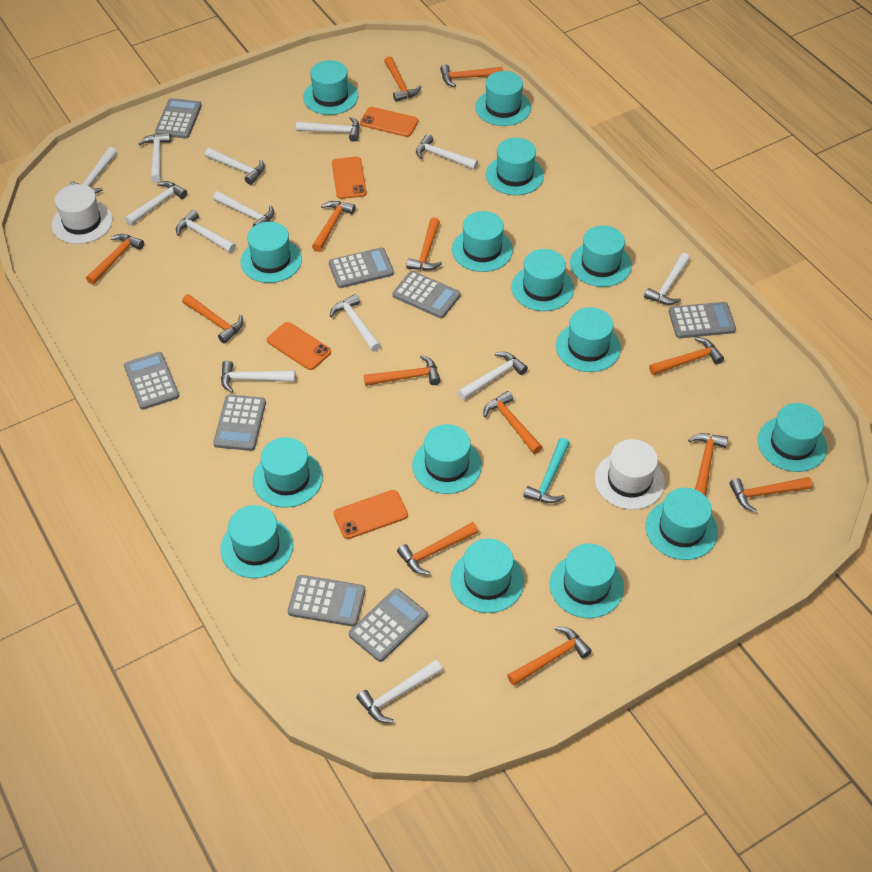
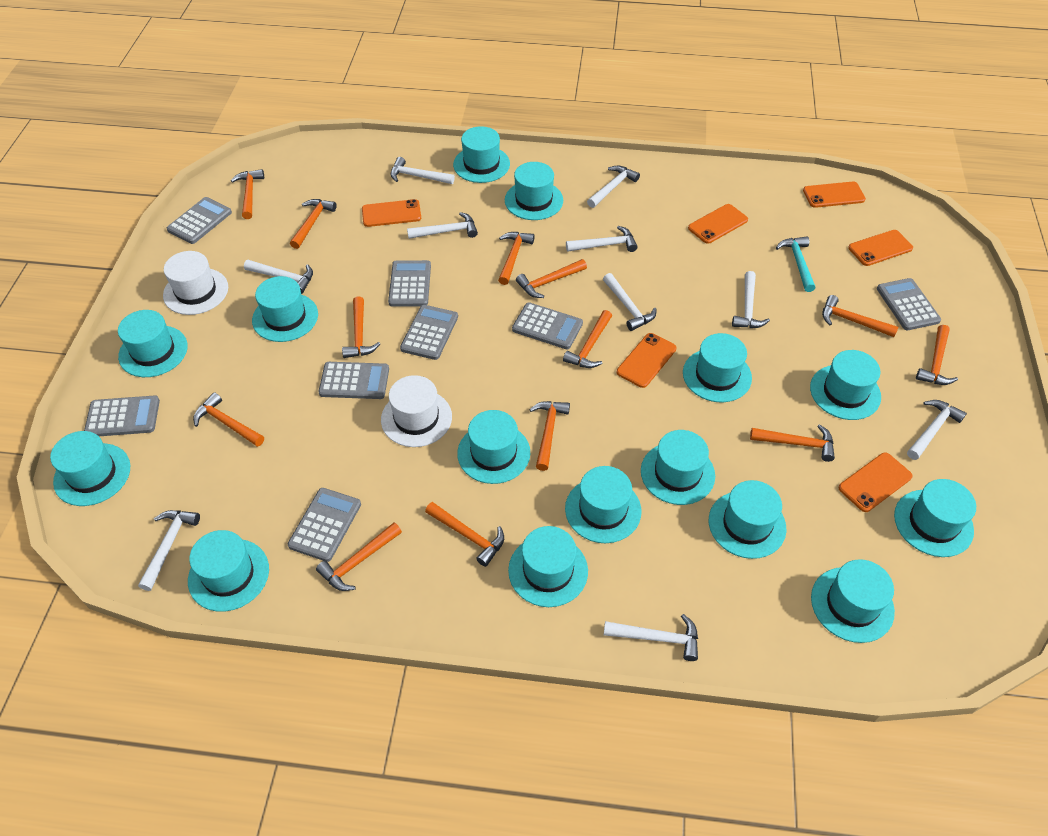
orange phone: 4 -> 6
white hammer: 13 -> 10

